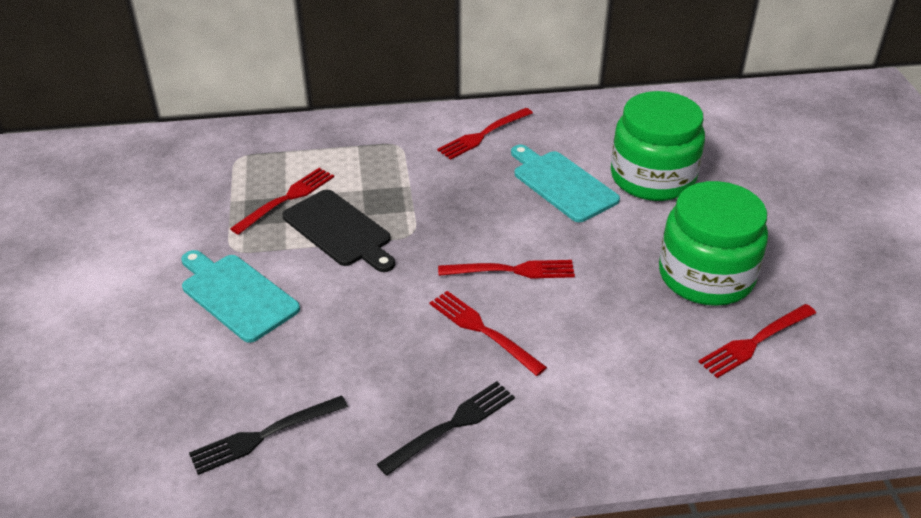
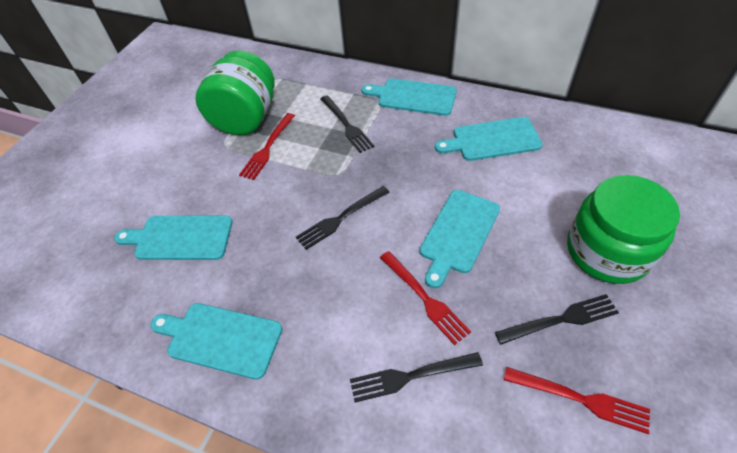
black cutting board: 1 -> 0
black fork: 2 -> 4
red fork: 5 -> 3
turquoise cutting board: 2 -> 5

